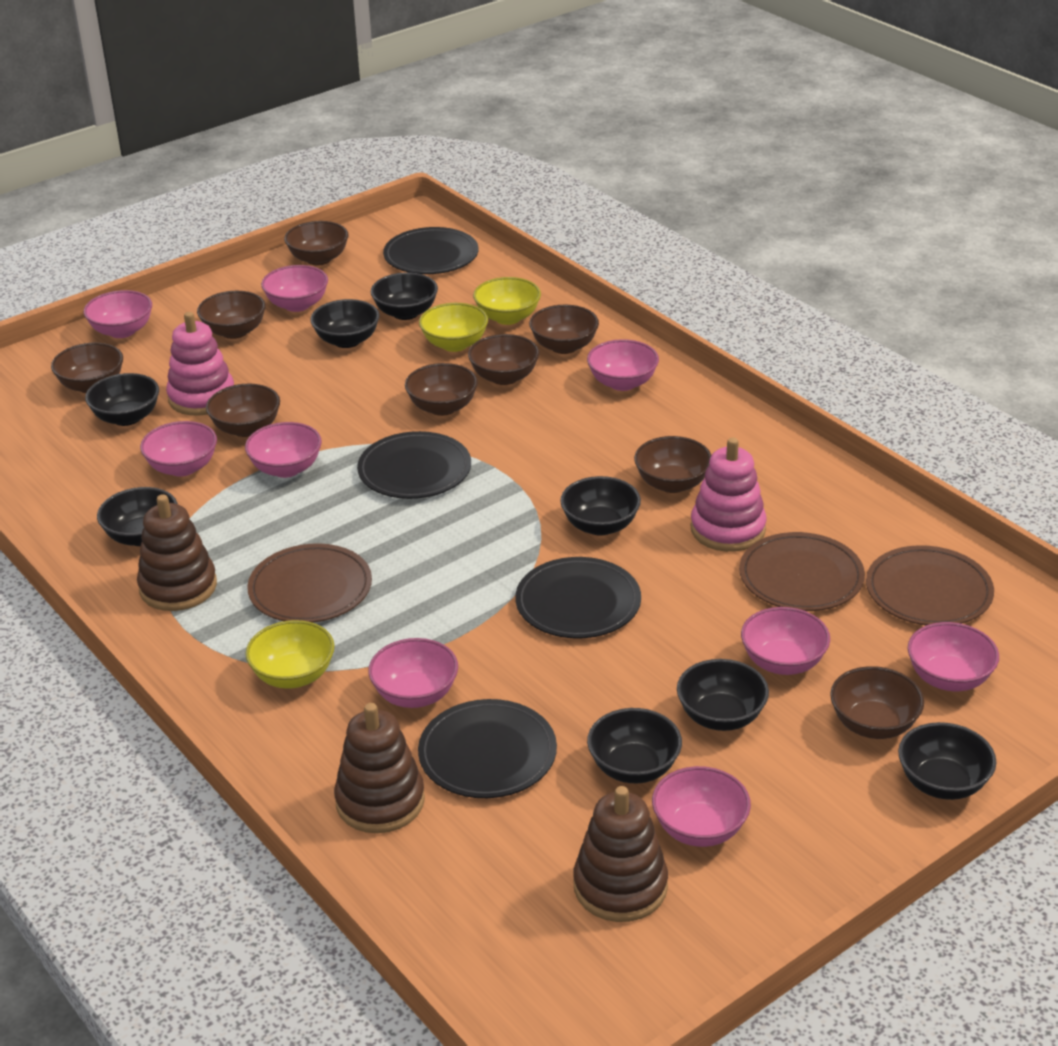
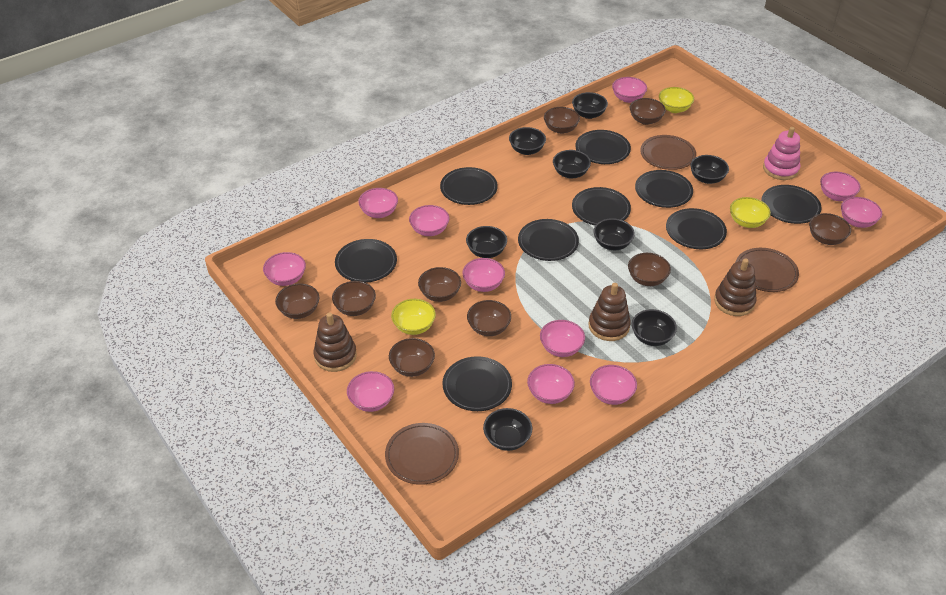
black plate: 4 -> 9
pink bowl: 9 -> 11
pink stacking toy: 2 -> 1

